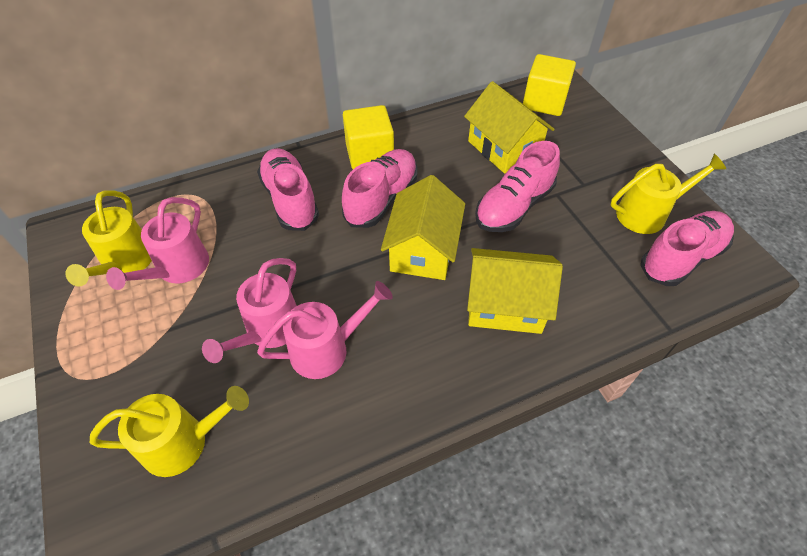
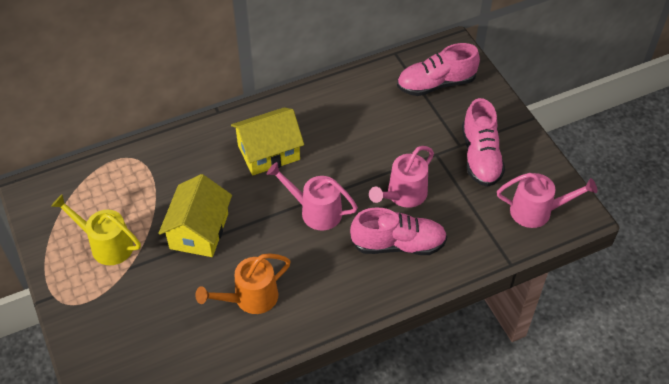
orange watering can: 0 -> 1
pink shoe: 4 -> 3
yellow cube: 2 -> 0
yellow house: 3 -> 2
yellow watering can: 3 -> 1

